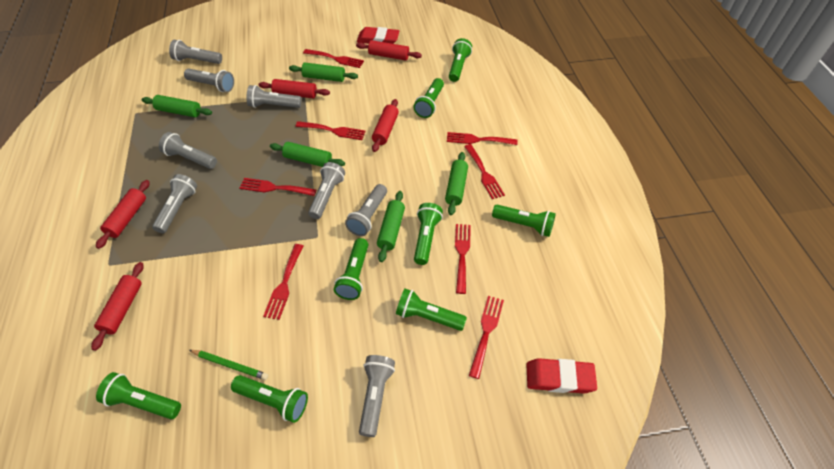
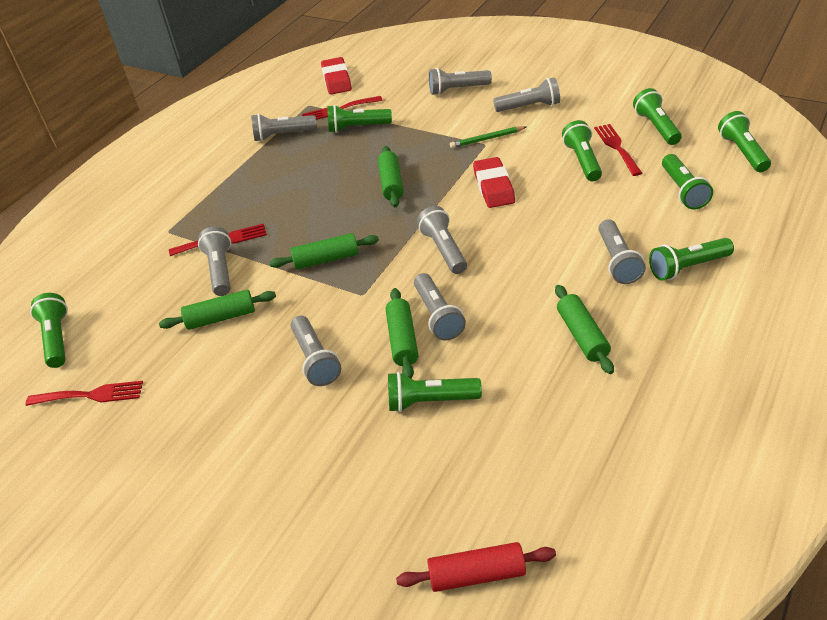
red fork: 8 -> 4
red rolling pin: 5 -> 1

